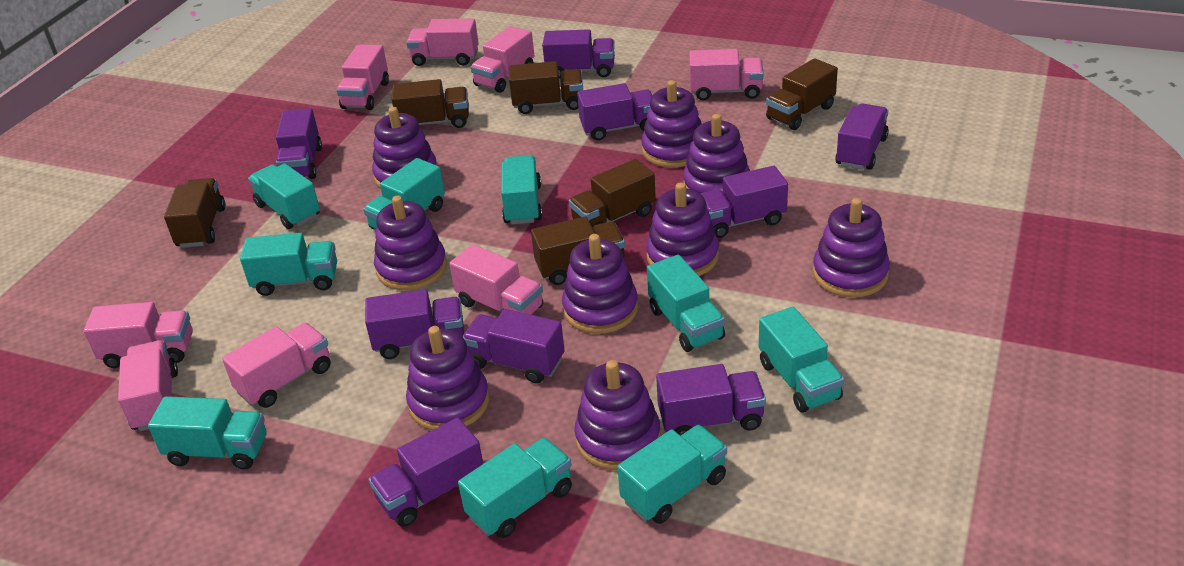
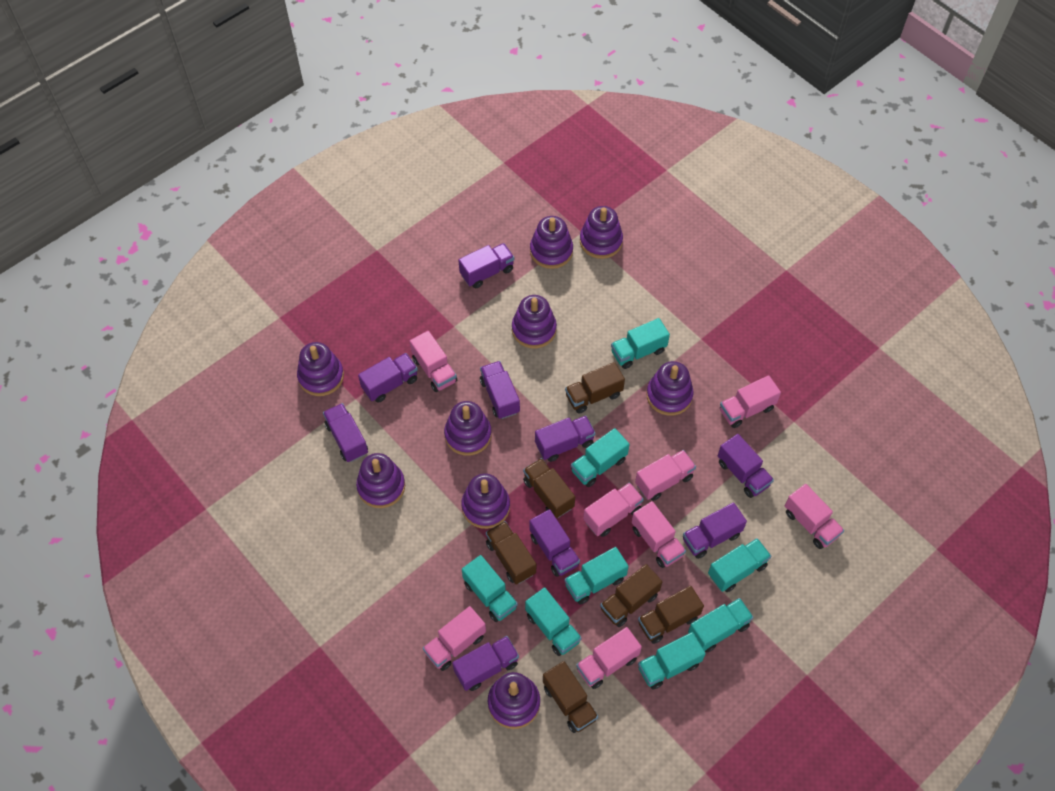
turquoise truck: 9 -> 8

